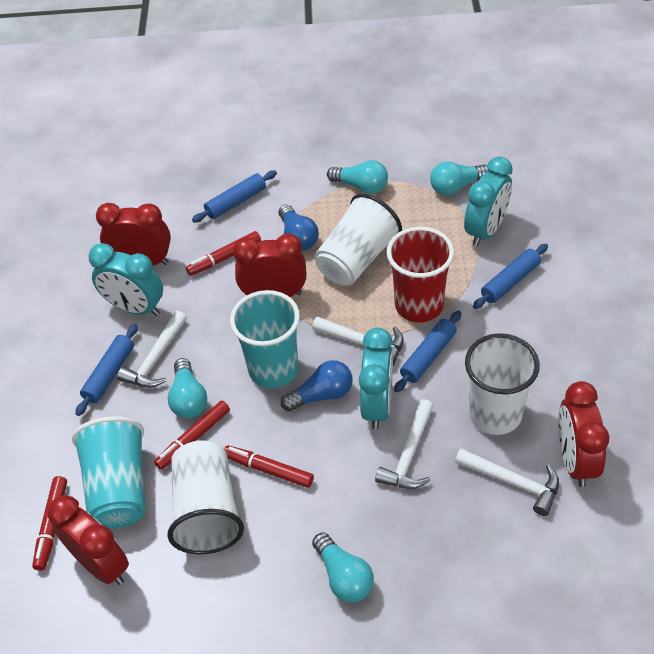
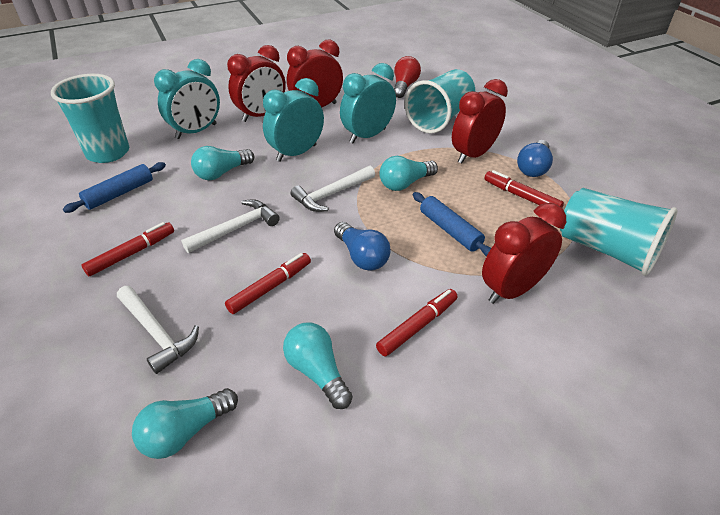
blue rolling pin: 4 -> 2
red cup: 1 -> 0
red light bulb: 0 -> 1
turquoise cup: 2 -> 3
white cup: 3 -> 0
white hammer: 4 -> 3

